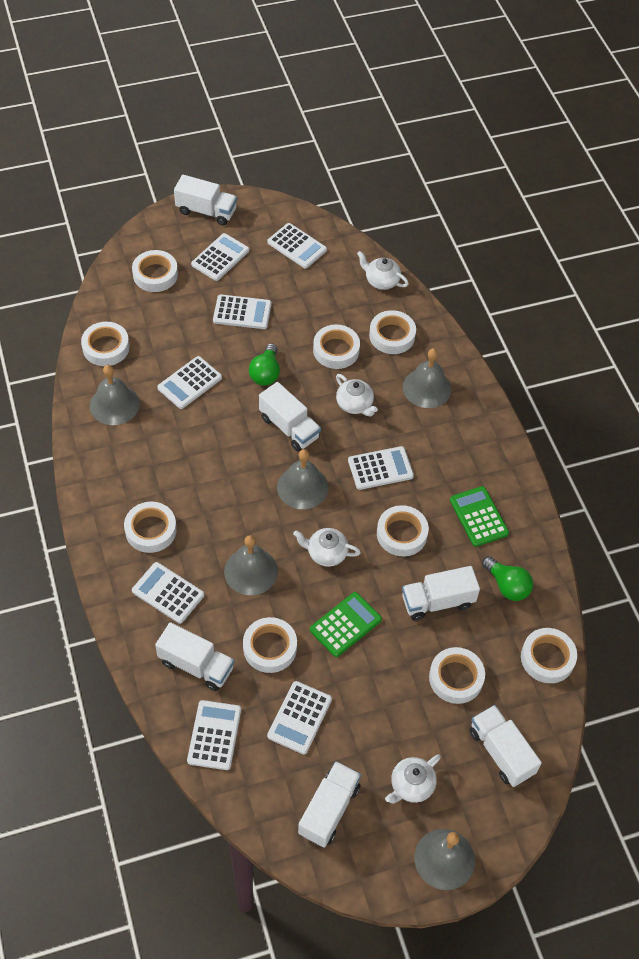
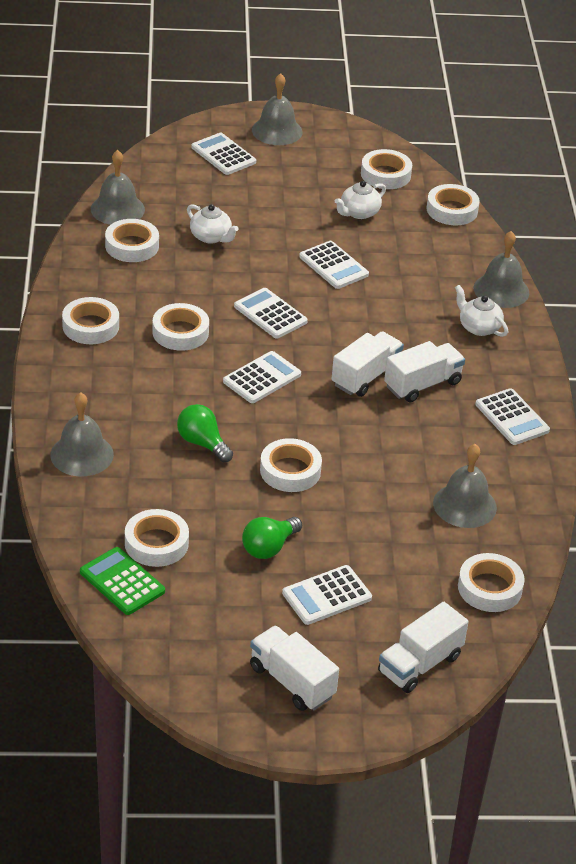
green calculator: 2 -> 1
white calculator: 8 -> 6
white tape: 9 -> 8
white teapot: 4 -> 3
white truck: 6 -> 4

